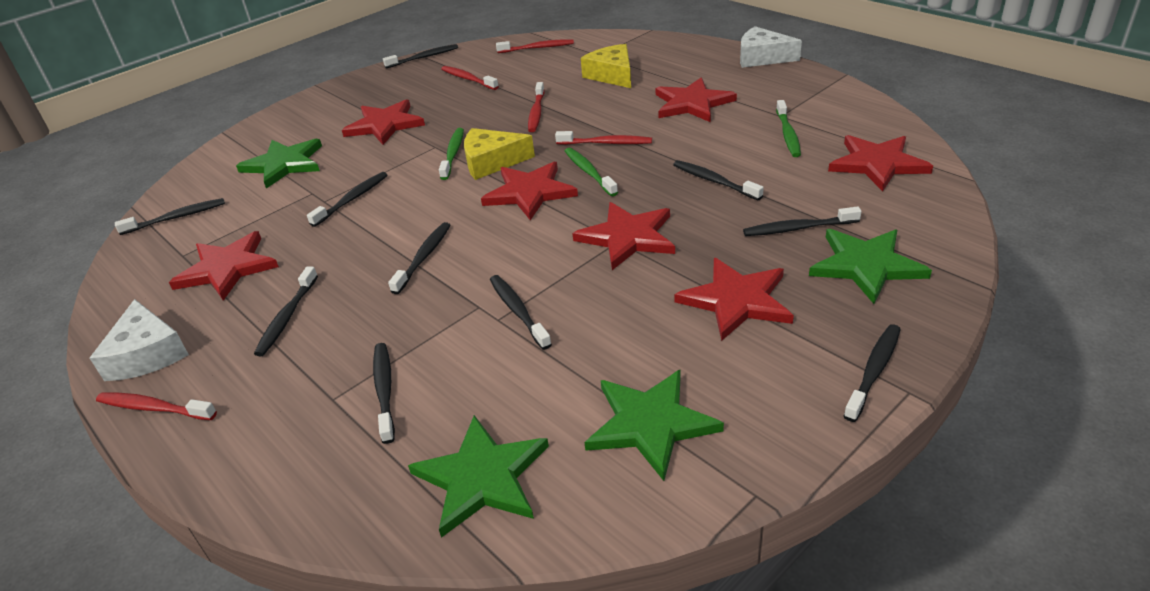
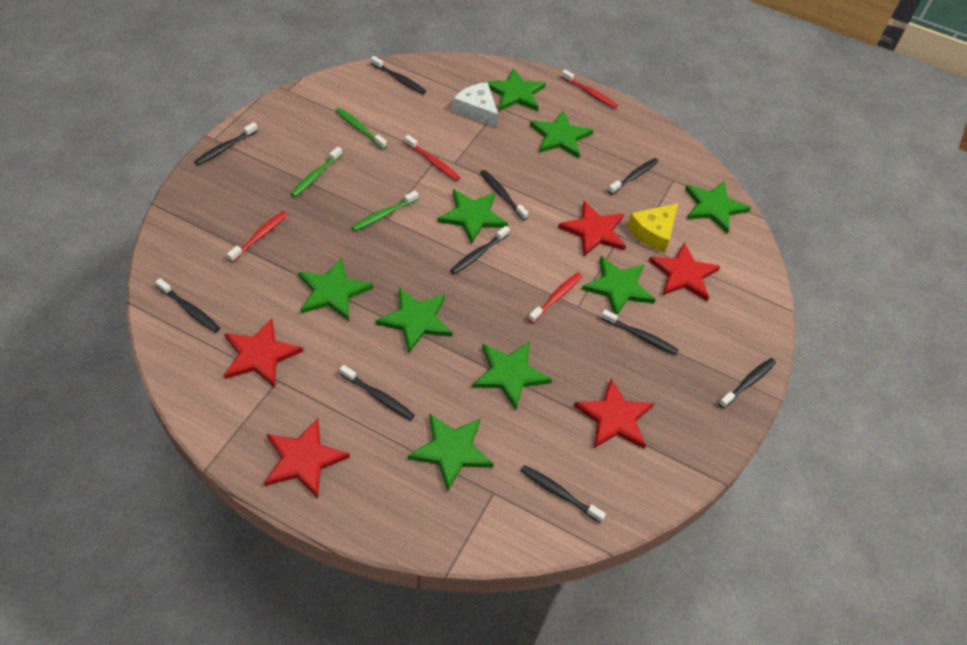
green star: 4 -> 9
red star: 7 -> 5
red toothbrush: 5 -> 4
white cheese: 2 -> 1
yellow cheese: 2 -> 1

